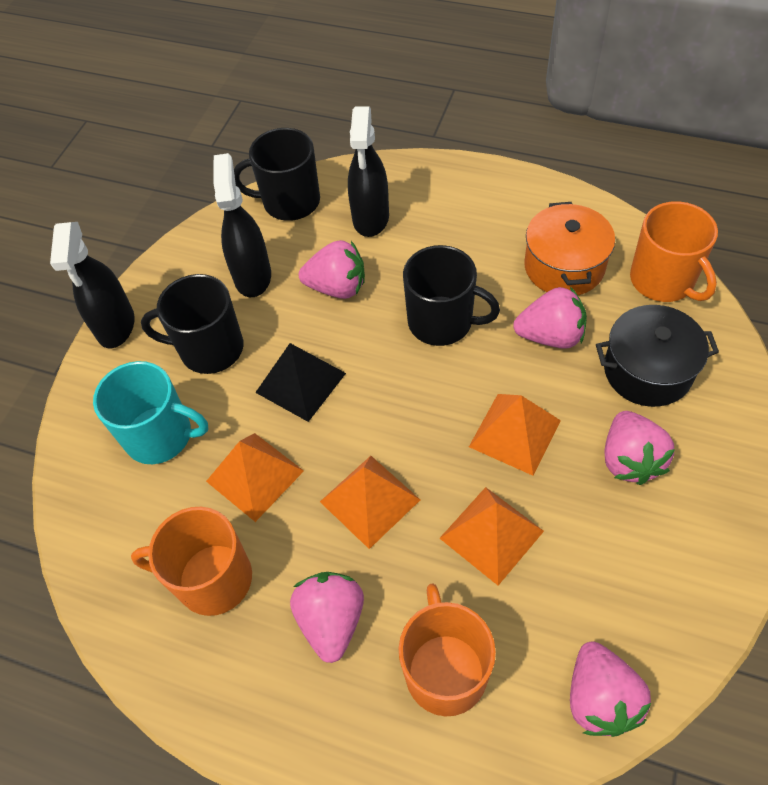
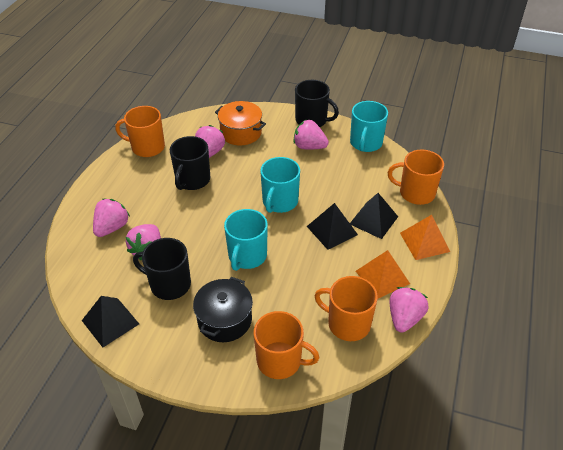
black pyramid: 1 -> 3
black spray bottle: 3 -> 0
orange mug: 3 -> 4
orange pyramid: 4 -> 2
turquoise mug: 1 -> 3

